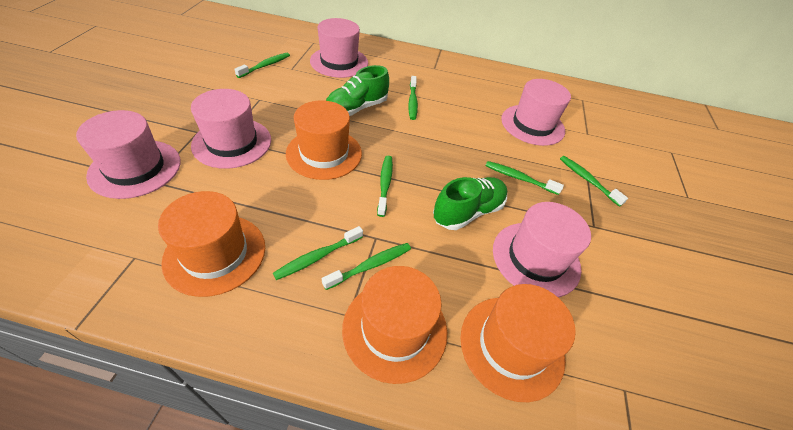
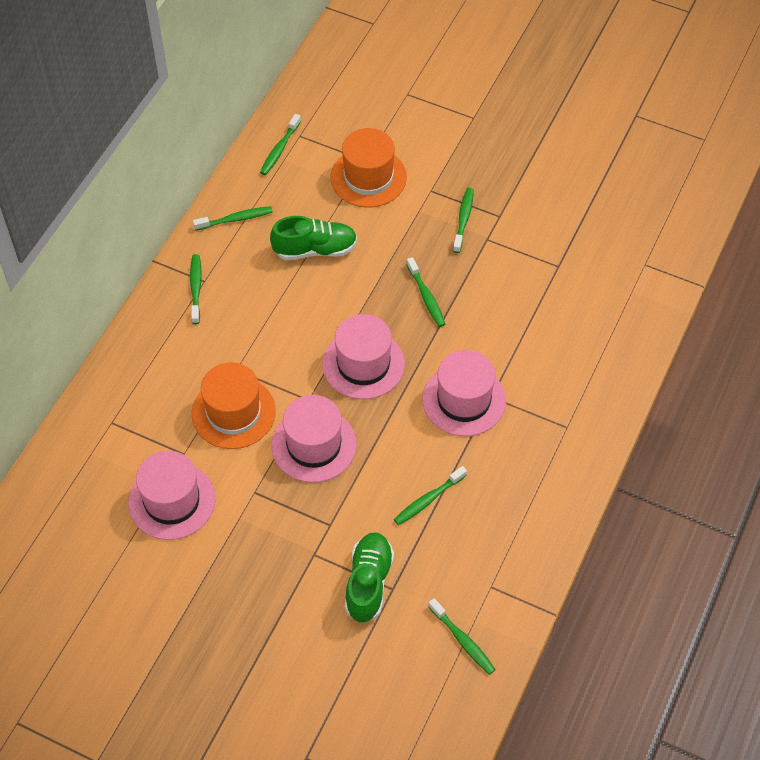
orange hat: 4 -> 2
pink hat: 5 -> 4

